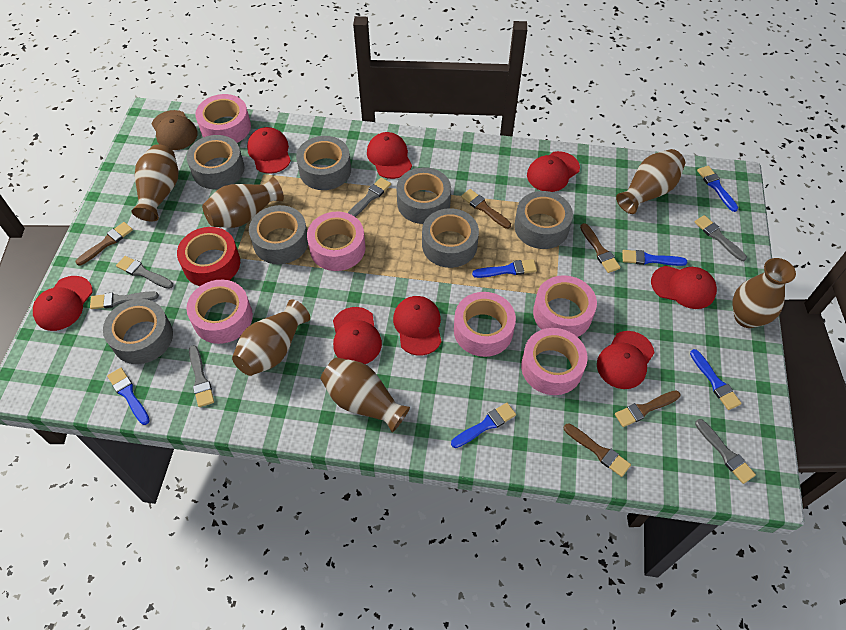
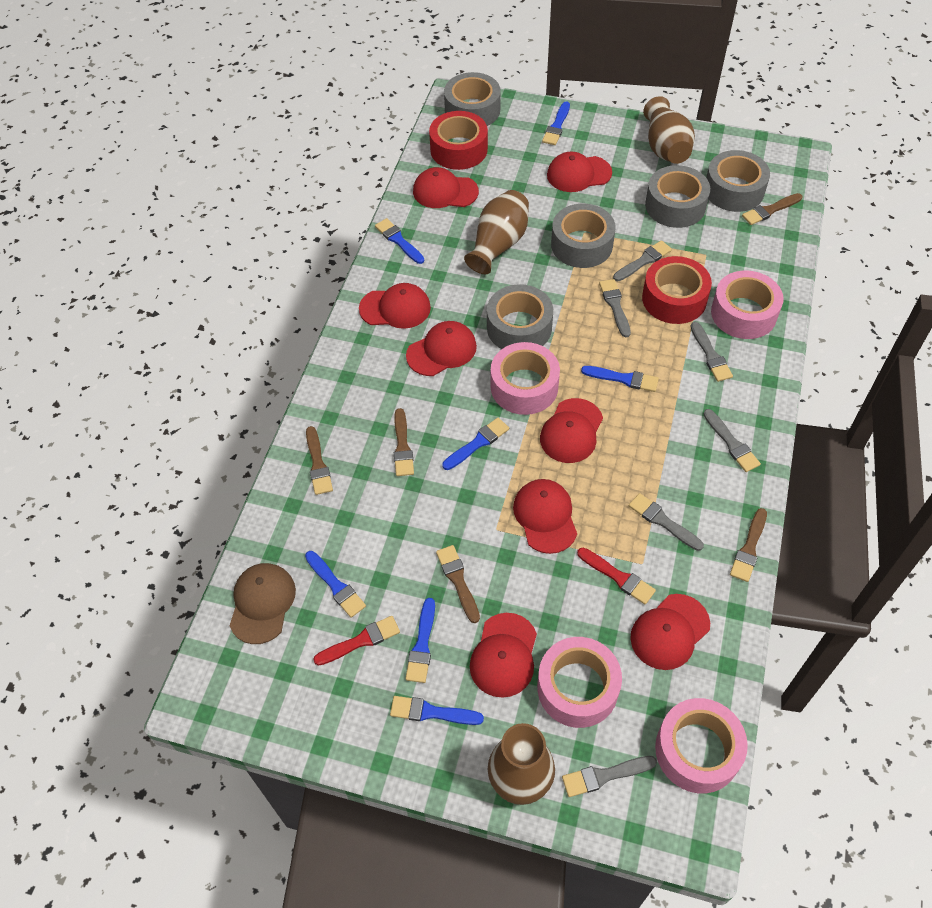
blue brush: 6 -> 7
brown vase: 6 -> 3
grey tape: 7 -> 5
pink tape: 6 -> 4
red brush: 0 -> 2
red tape: 1 -> 2

